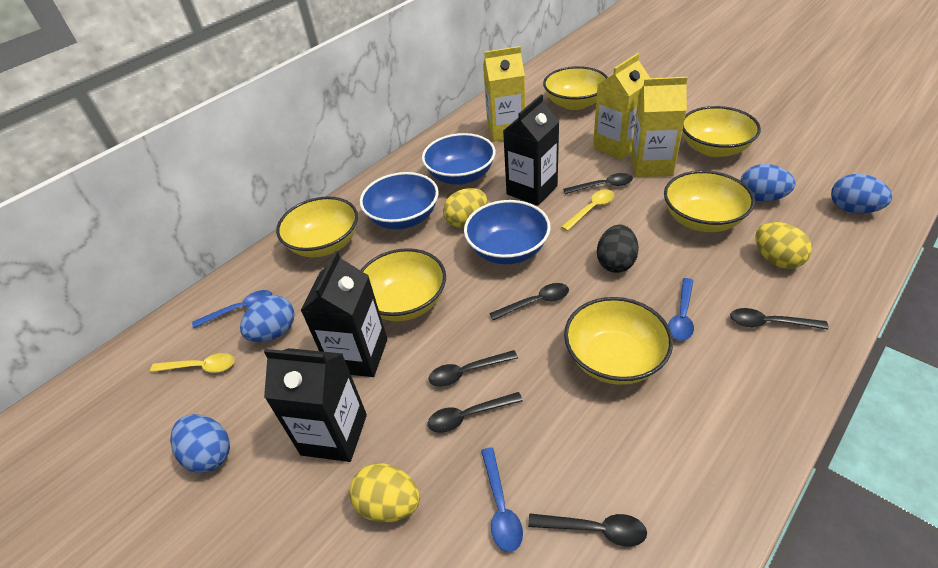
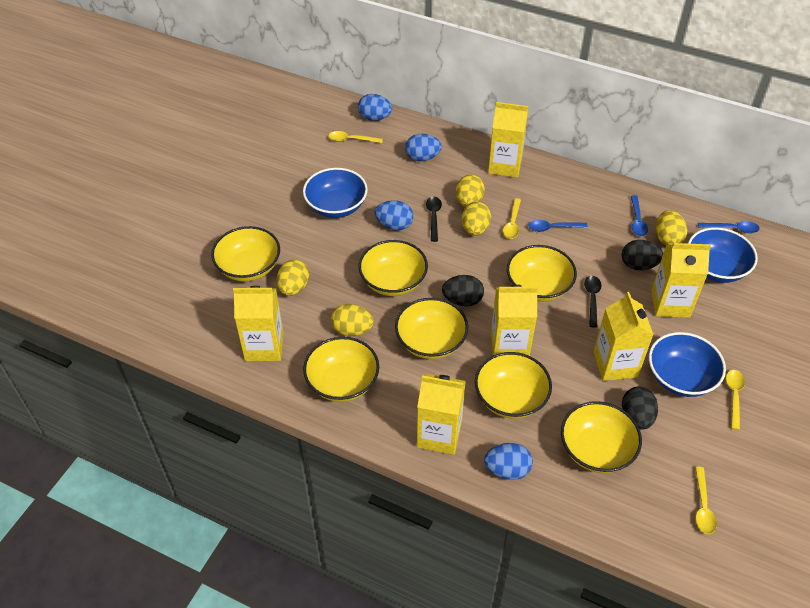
black carton: 3 -> 0
black egg: 1 -> 3
black spoon: 6 -> 2
yellow bowl: 6 -> 7
yellow carton: 3 -> 6
yellow egg: 3 -> 5
yellow spoon: 2 -> 4

